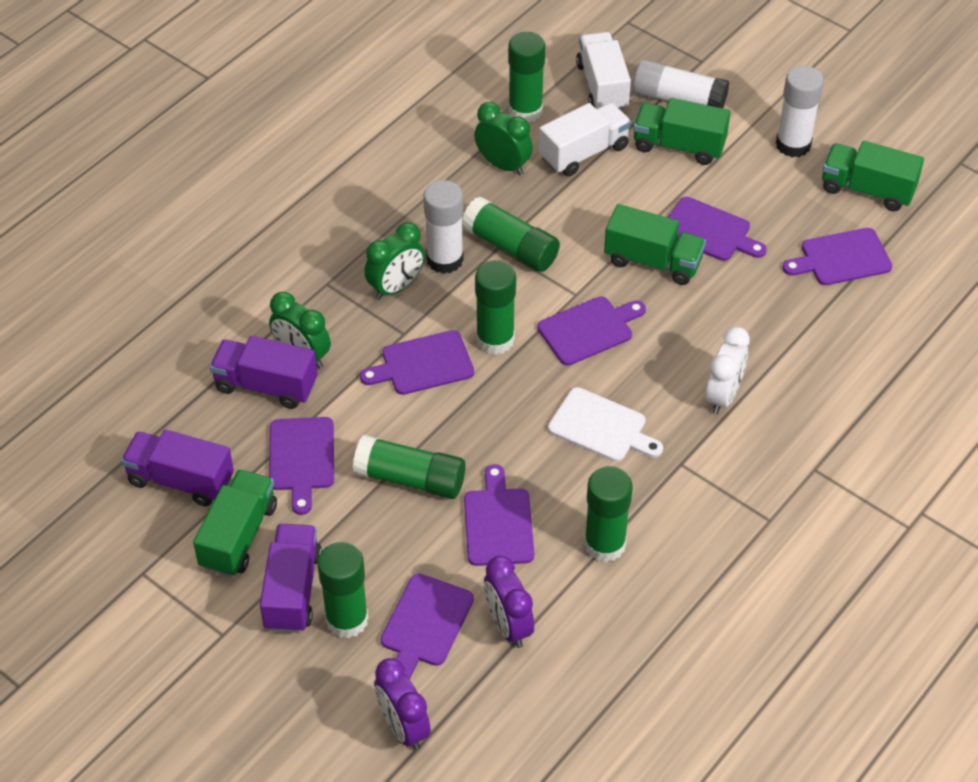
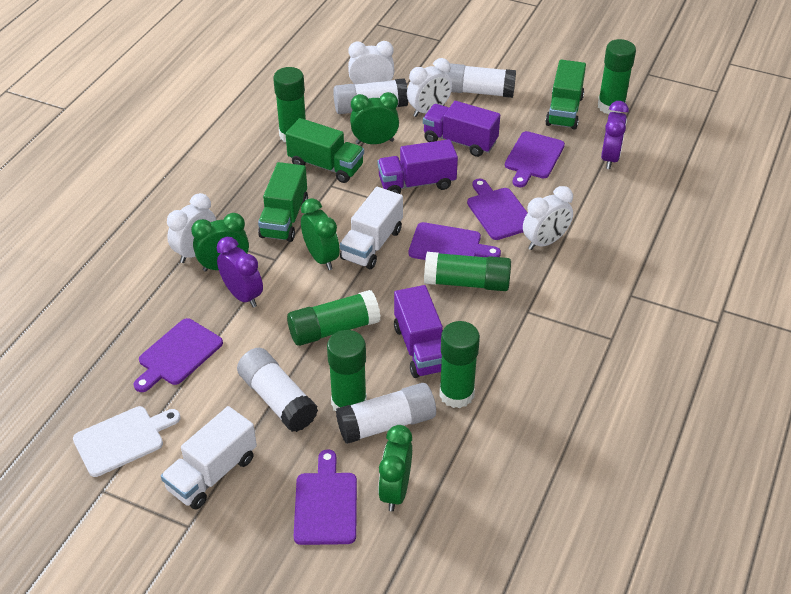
green clock: 3 -> 4
green truck: 4 -> 3
purple cutting board: 7 -> 5
white clock: 1 -> 4
white glue stick: 3 -> 4

